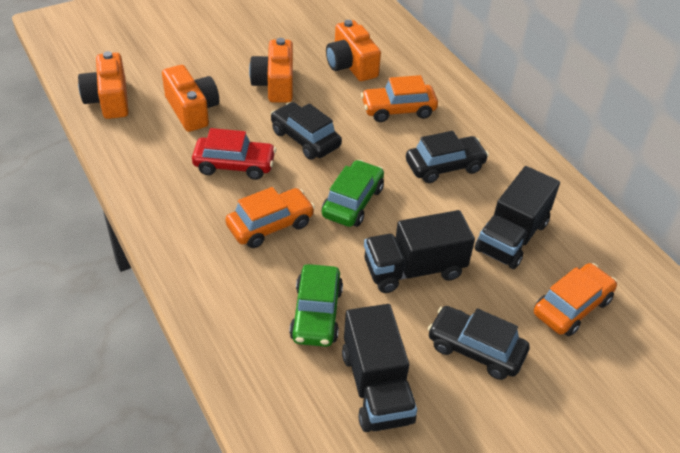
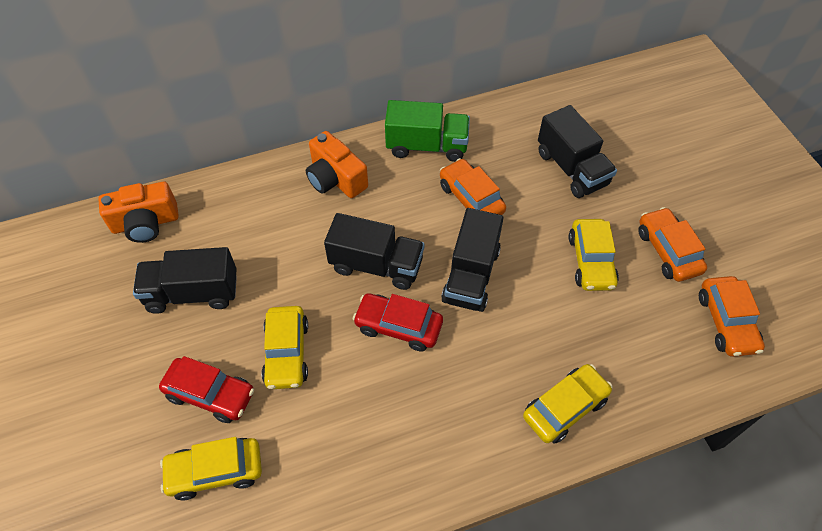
black car: 3 -> 0
black truck: 3 -> 4
green car: 2 -> 0
green truck: 0 -> 1
orange camera: 4 -> 2
red car: 1 -> 2
yellow car: 0 -> 4

